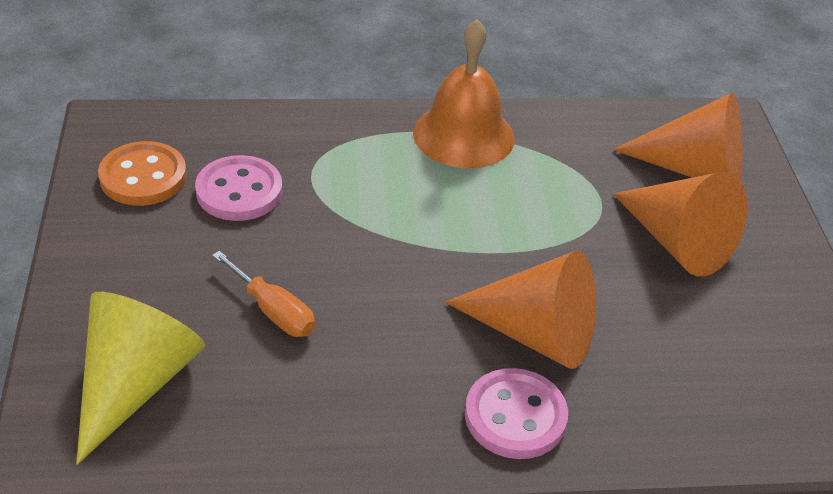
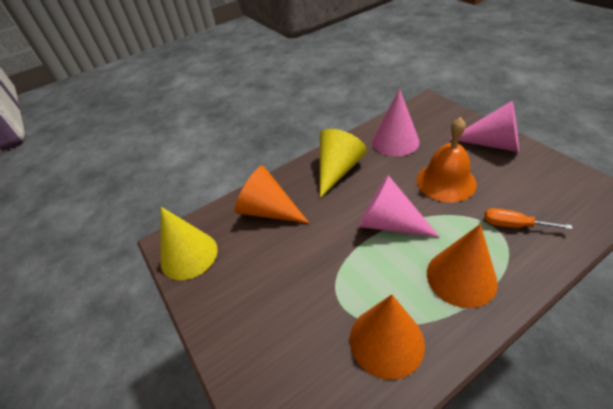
orange button: 1 -> 0
pink button: 2 -> 0
pink cone: 0 -> 3
yellow cone: 1 -> 2

